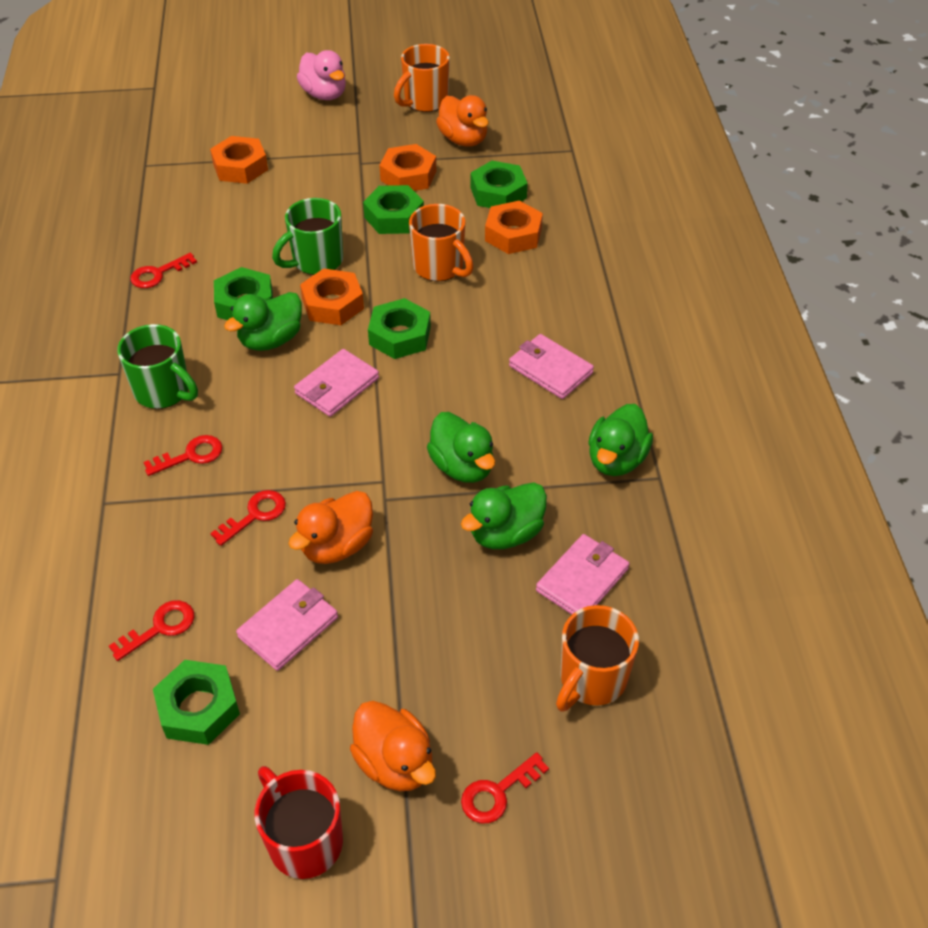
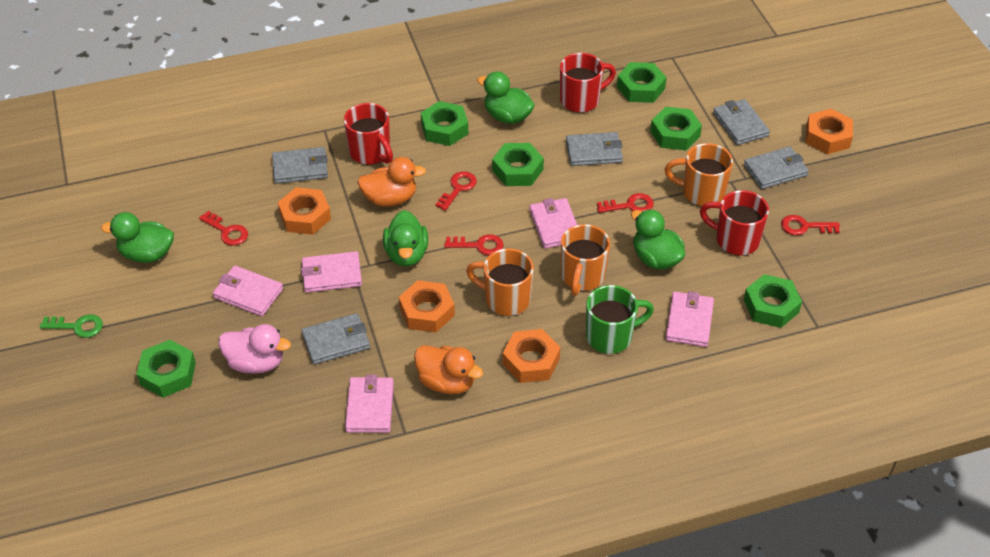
green key: 0 -> 1
green mug: 2 -> 1
green nut: 5 -> 6
grey wallet: 0 -> 5
orange duck: 3 -> 2
pink wallet: 4 -> 5
red mug: 1 -> 3

